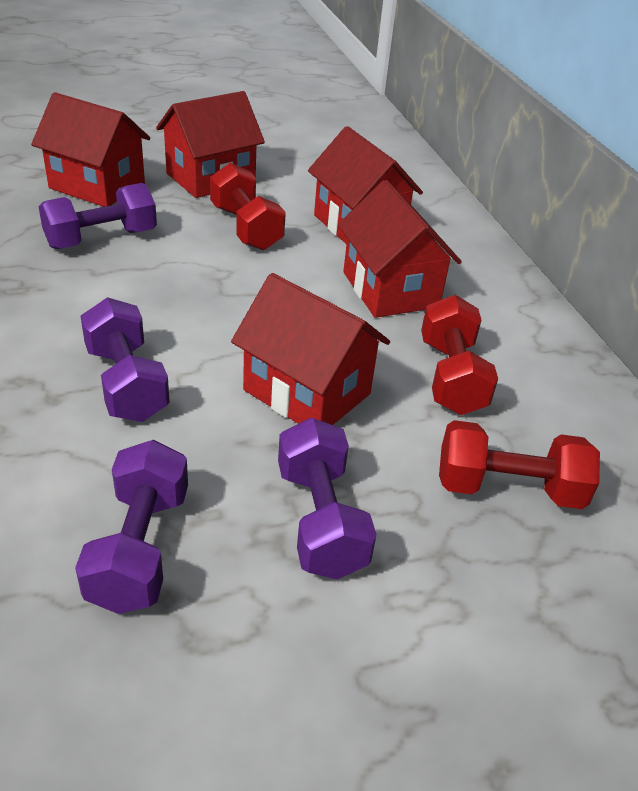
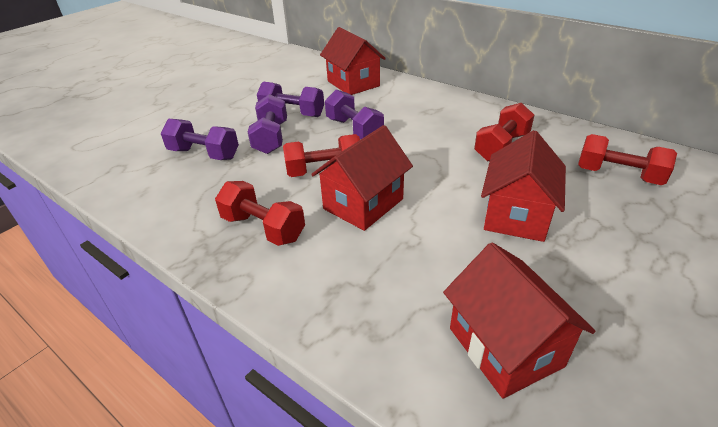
red dumbbell: 3 -> 4
red house: 5 -> 4

